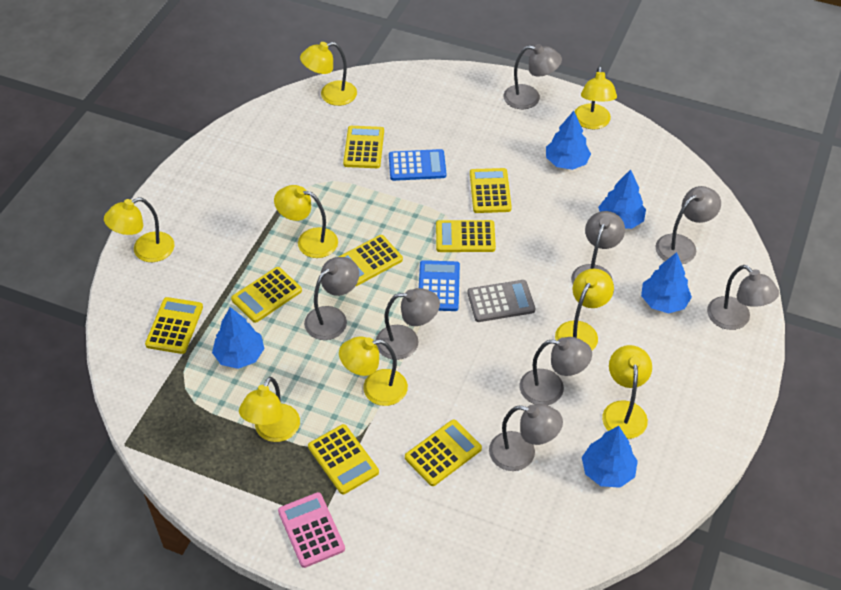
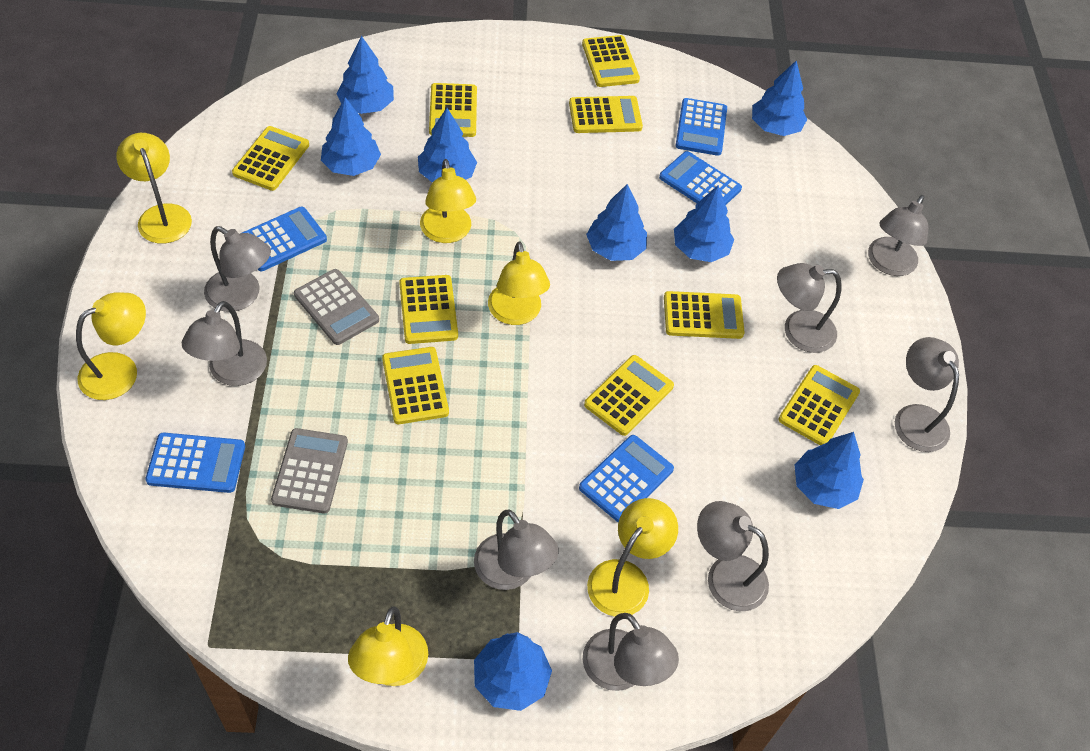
blue calculator: 2 -> 5
blue tree: 5 -> 8
grey calculator: 1 -> 2
pink calculator: 1 -> 0
yellow calculator: 8 -> 9
yellow lamp: 8 -> 6

